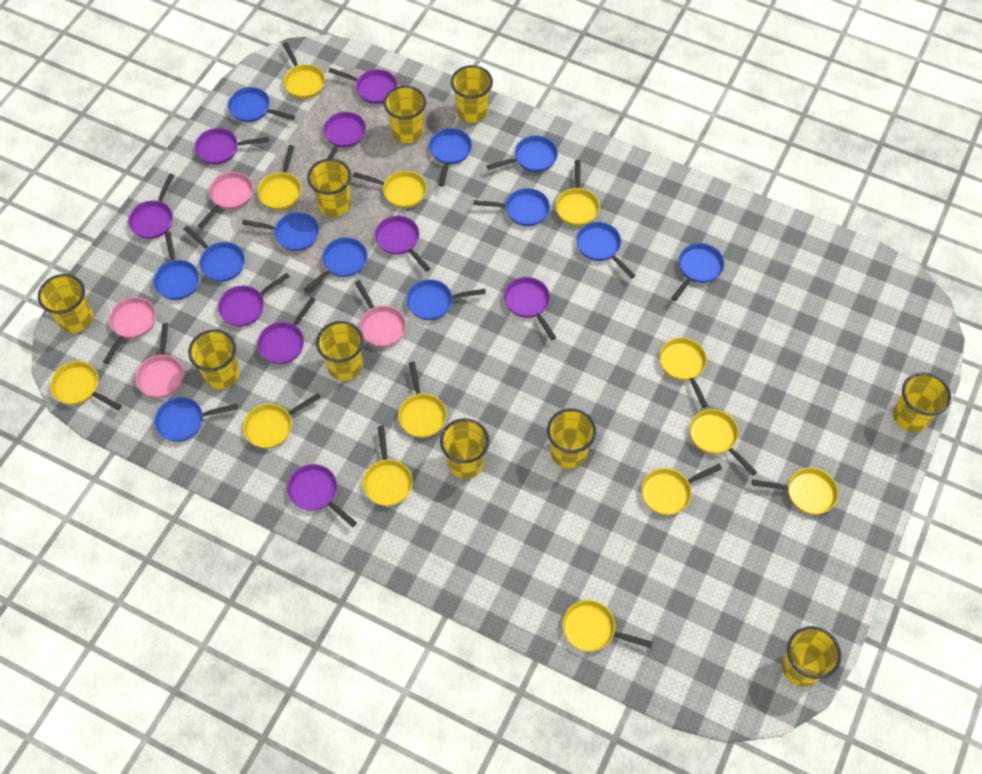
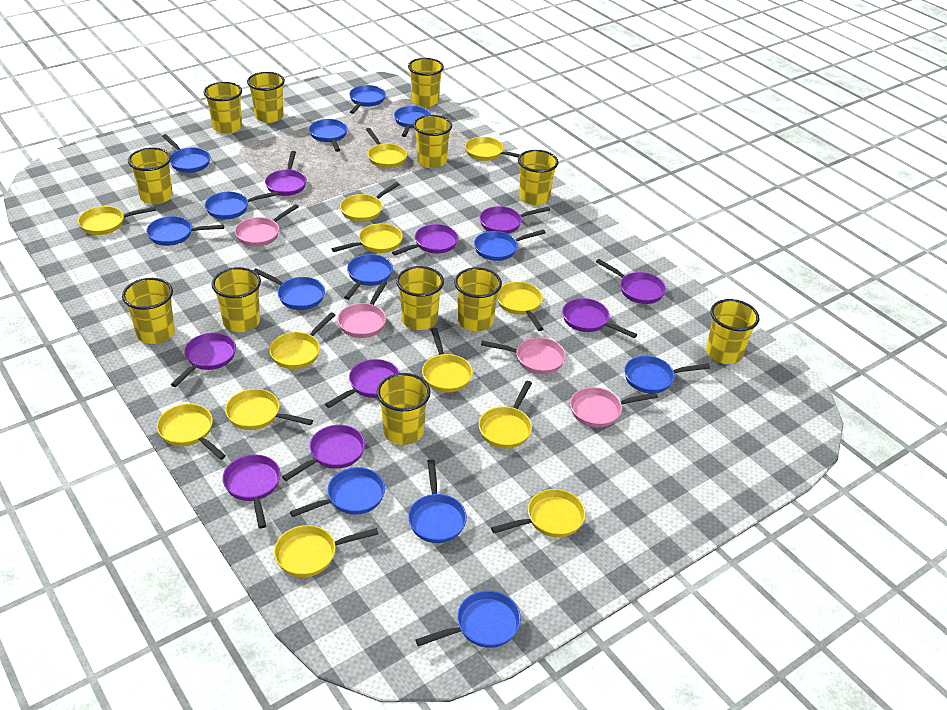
blue pan: 12 -> 13
yellow cup: 10 -> 12

